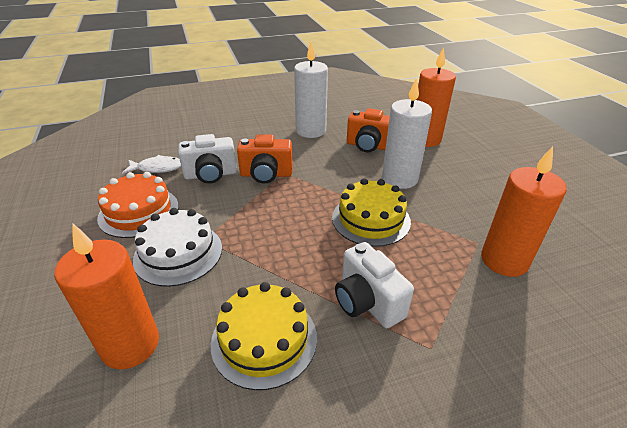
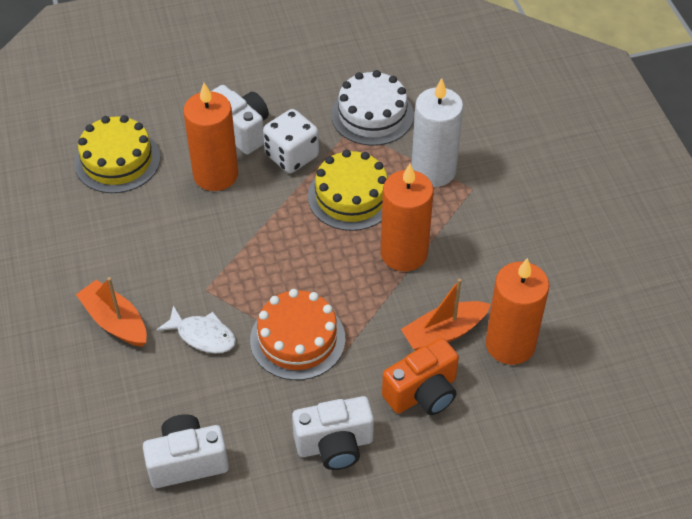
orange boat: 0 -> 2
orange camera: 2 -> 1
white camera: 2 -> 3
white candle: 2 -> 1
white dice: 0 -> 1

